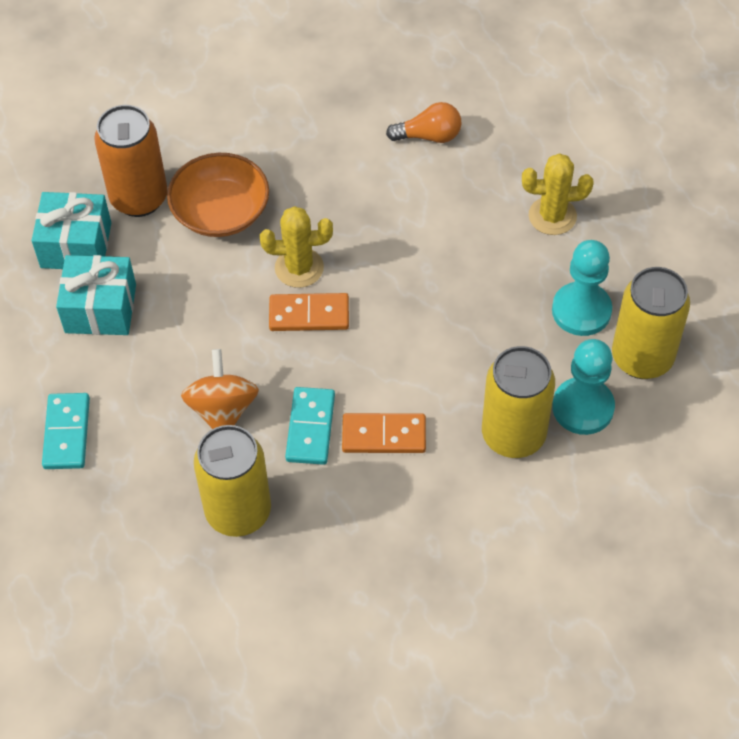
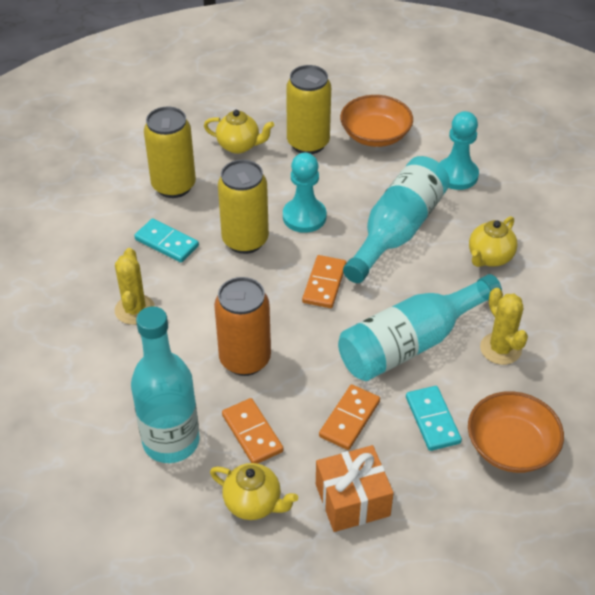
orange bowl: 1 -> 2
orange domino: 2 -> 3
orange gift: 0 -> 1
orange light bulb: 1 -> 0
orange spinning top: 1 -> 0
turquoise bottle: 0 -> 3
turquoise gift: 2 -> 0
yellow teapot: 0 -> 3

